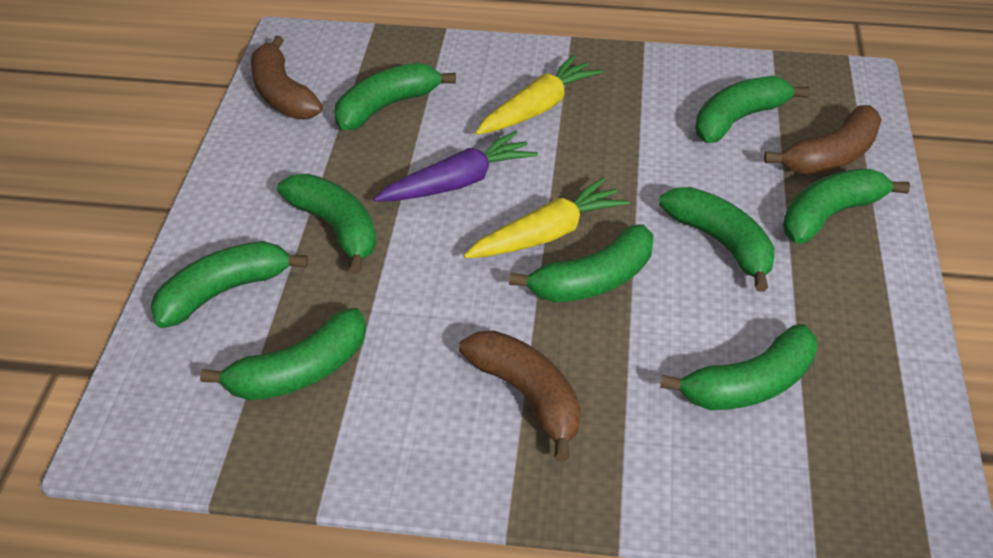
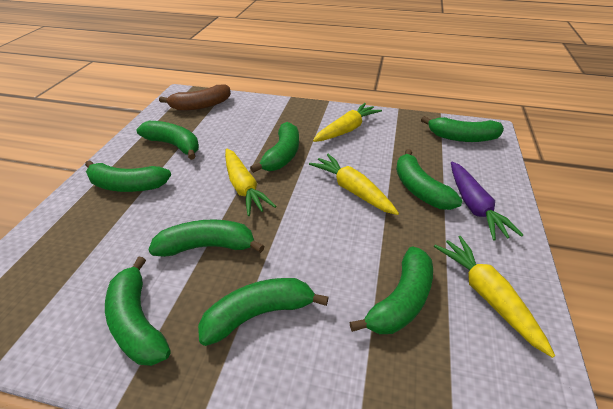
brown banana: 3 -> 1
yellow carrot: 2 -> 4

